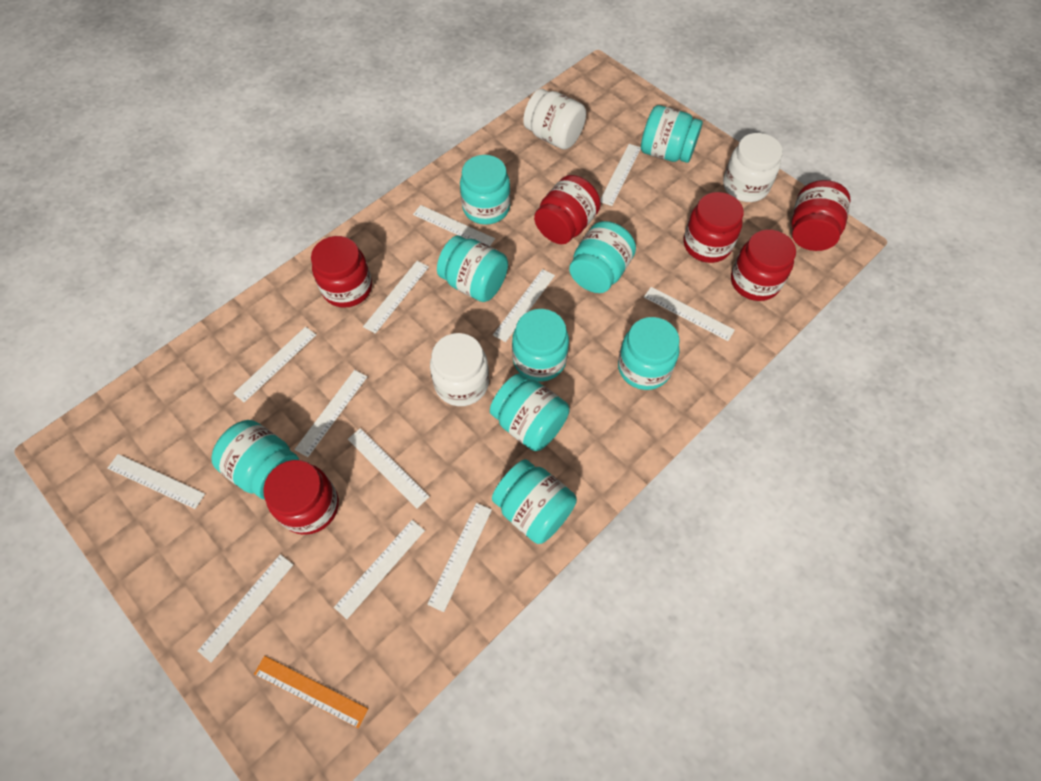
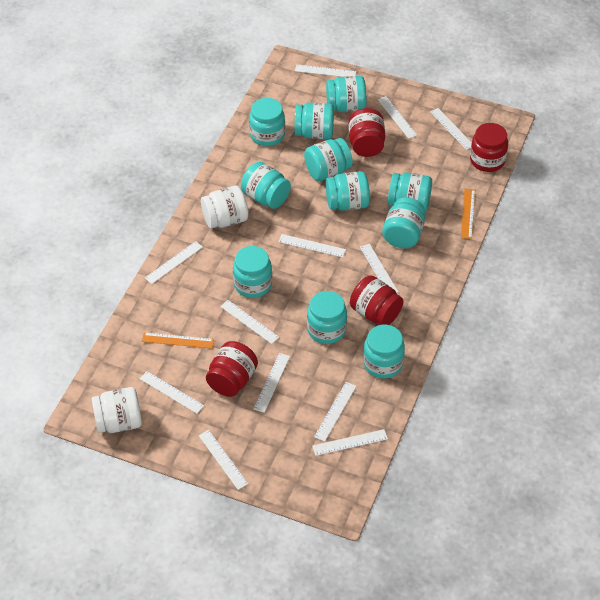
orange ruler: 1 -> 2
red jar: 6 -> 4
turquoise jar: 9 -> 11
white jar: 3 -> 2

